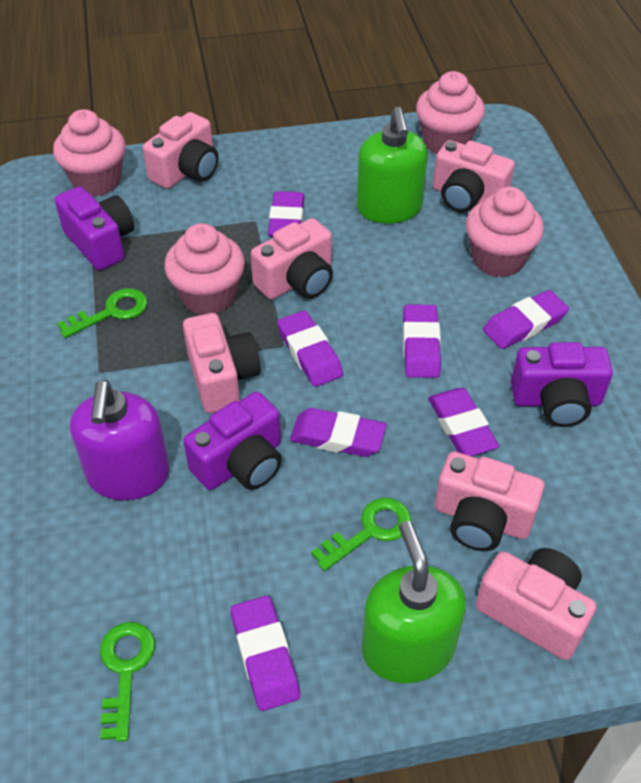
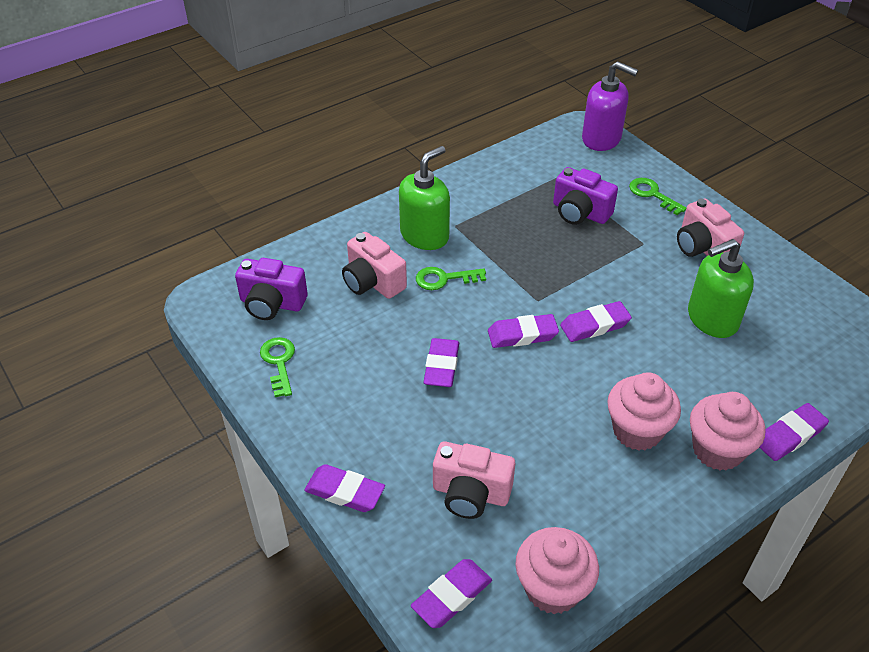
pink camera: 6 -> 3
pink cupcake: 4 -> 3
purple camera: 3 -> 2
purple eraser: 7 -> 6

